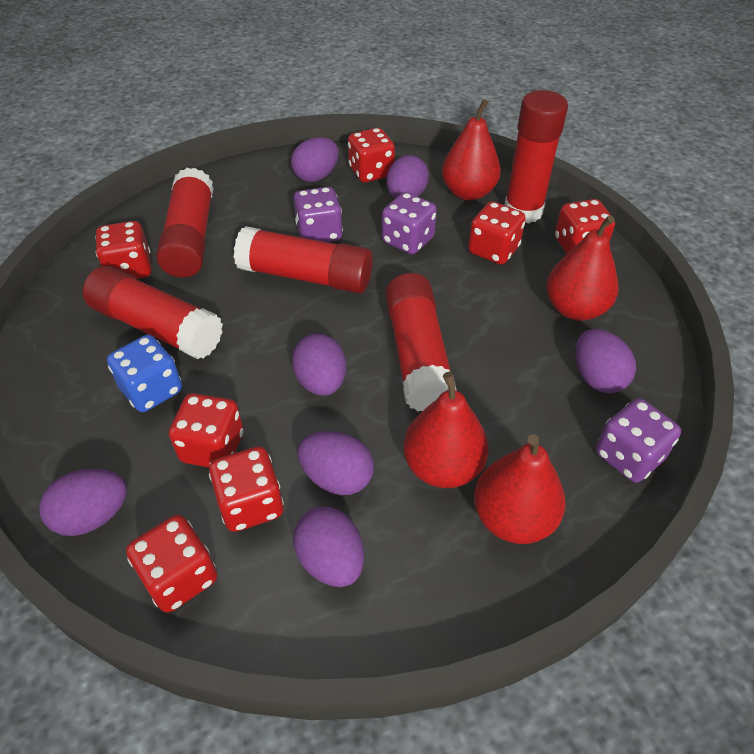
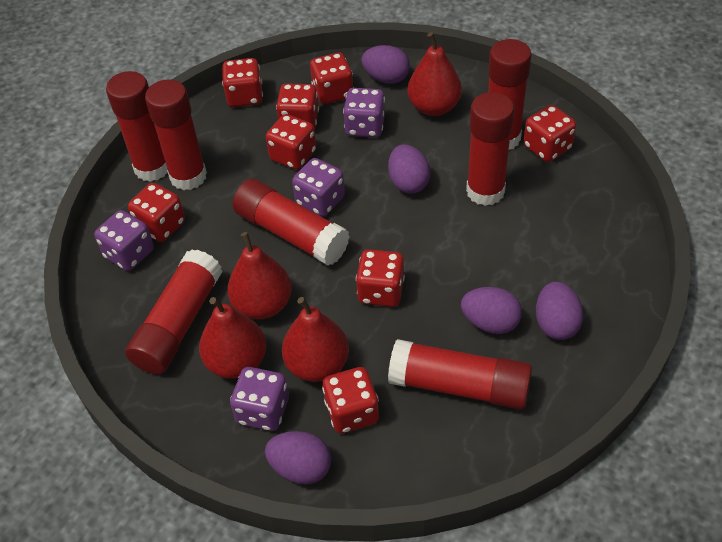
blue dice: 1 -> 0
purple dice: 3 -> 4
purple egg: 7 -> 5
red dice: 7 -> 8
red glue stick: 5 -> 7

